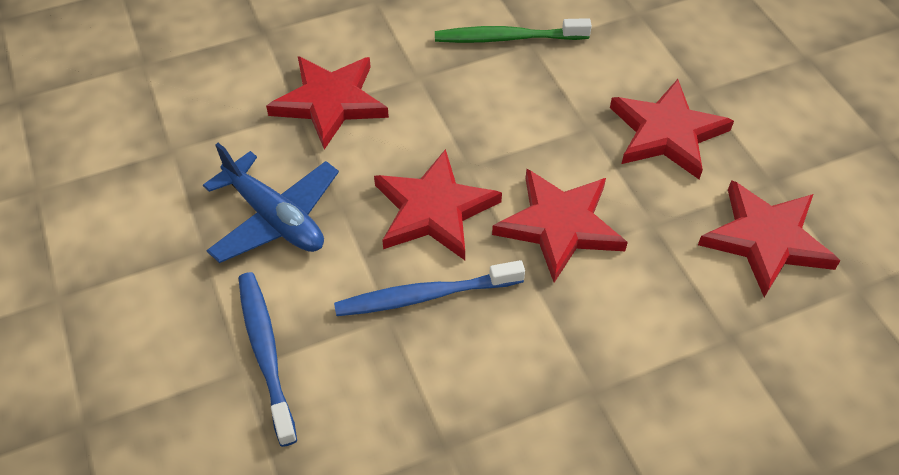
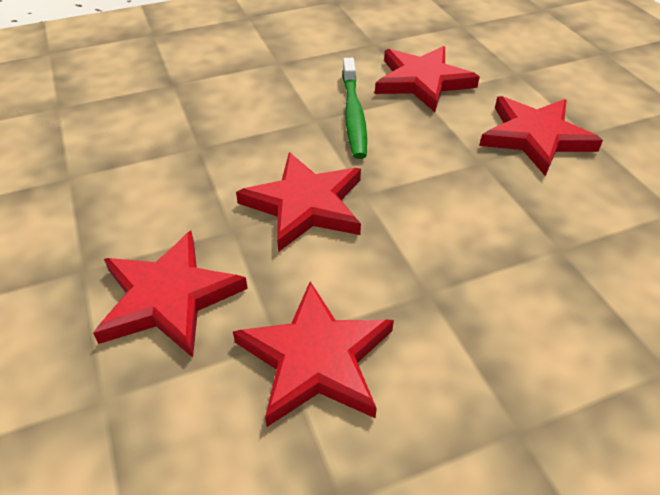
blue plane: 1 -> 0
blue toothbrush: 2 -> 0

